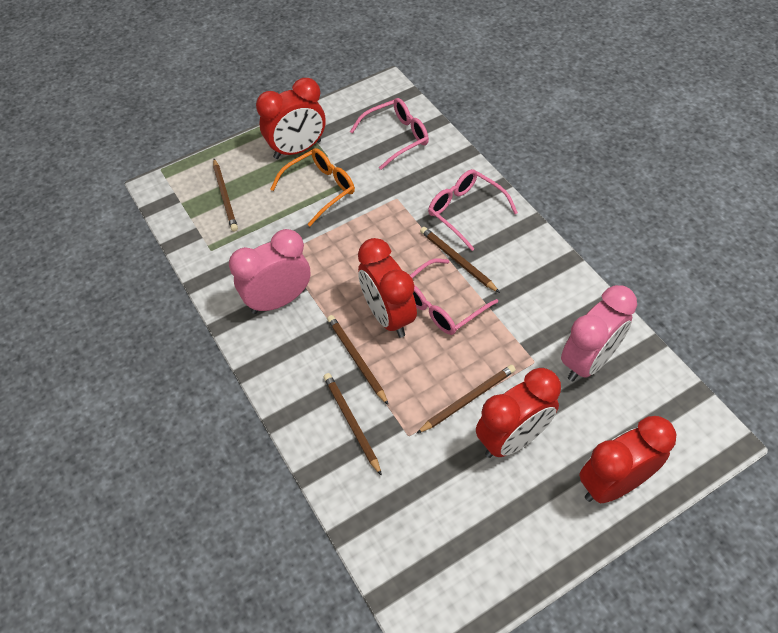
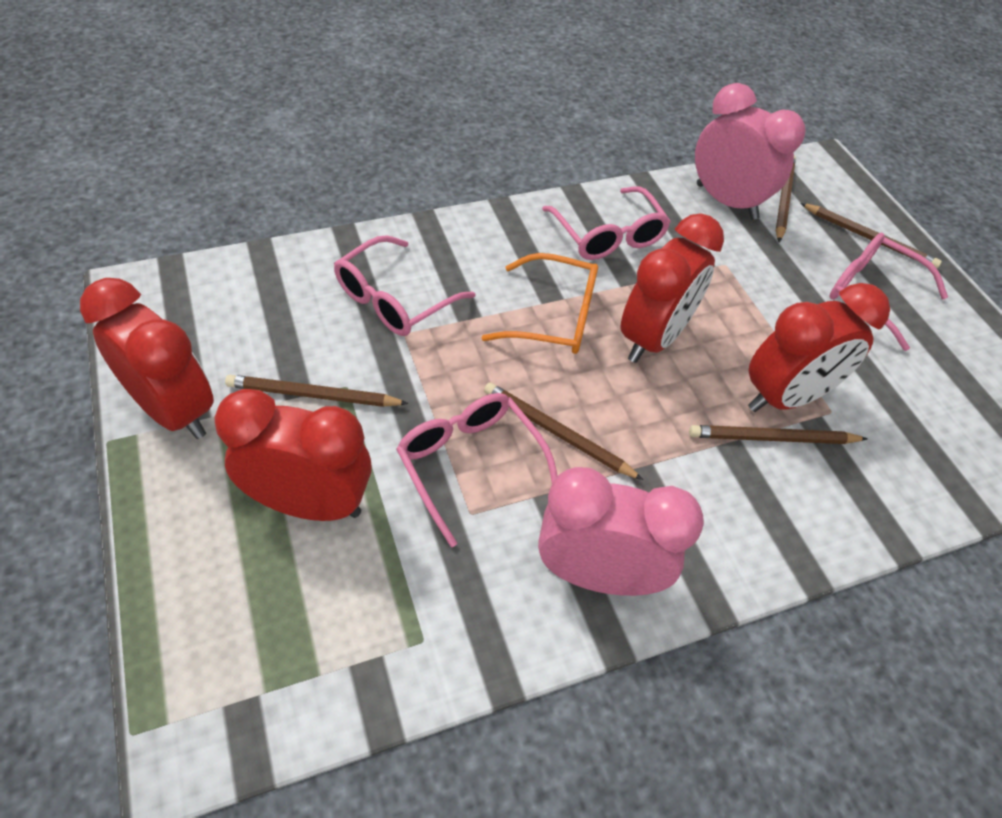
pink glasses: 3 -> 4

